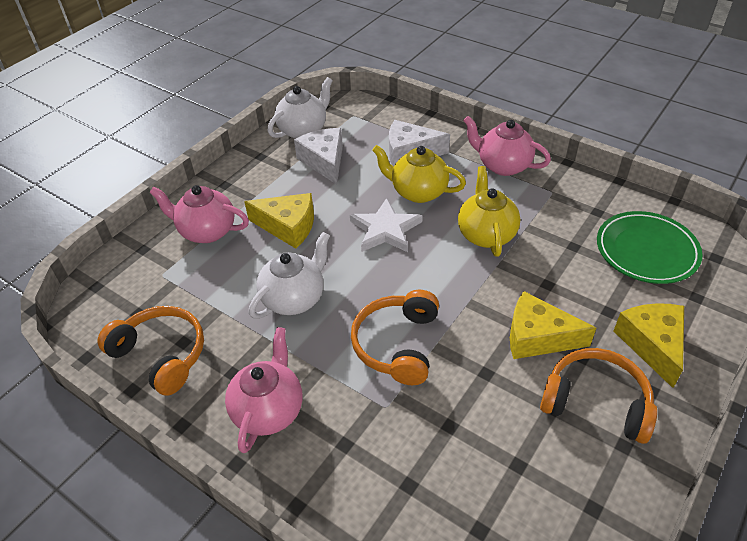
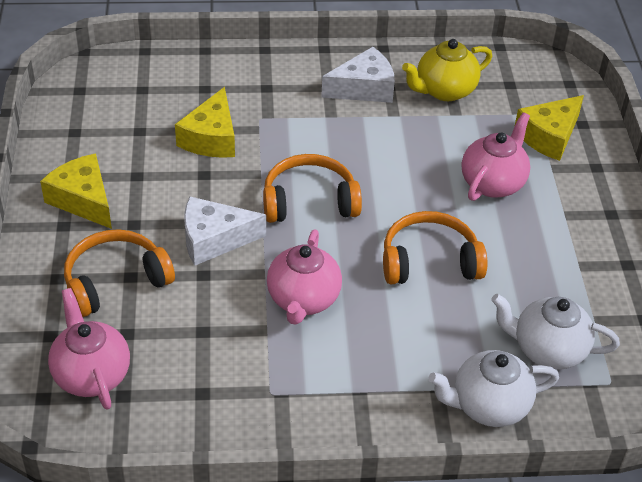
green plate: 1 -> 0
white star: 1 -> 0
yellow teapot: 2 -> 1

